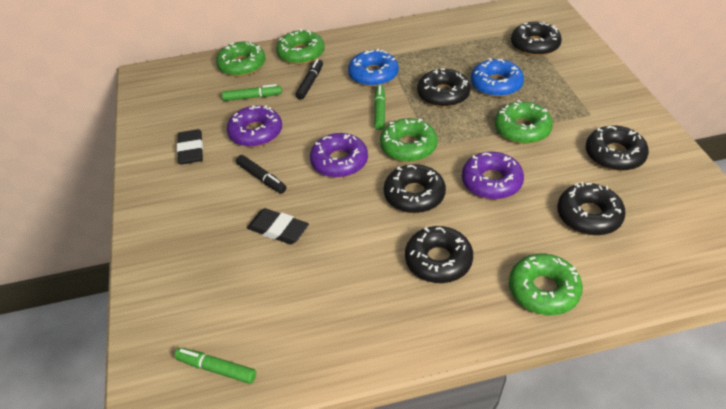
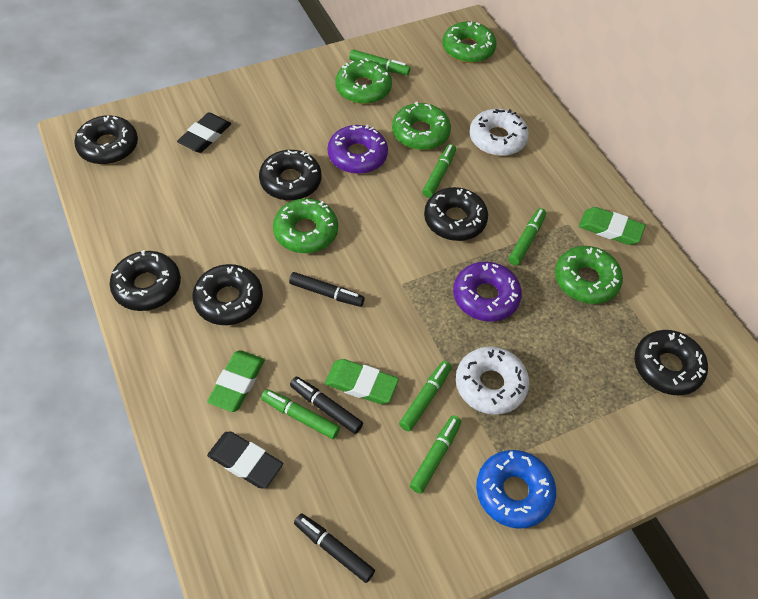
black marker: 2 -> 3
blue donut: 2 -> 1
green eraser: 0 -> 3
green marker: 3 -> 6
purple donut: 3 -> 2
white donut: 0 -> 2

